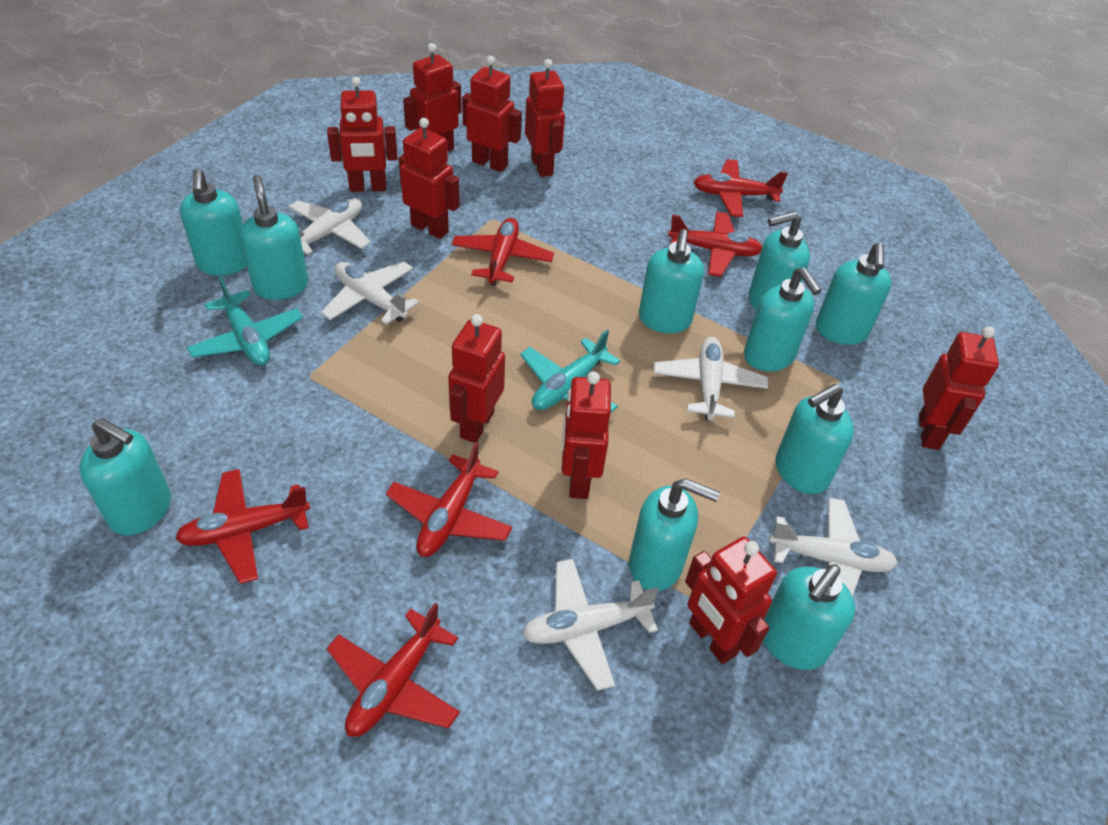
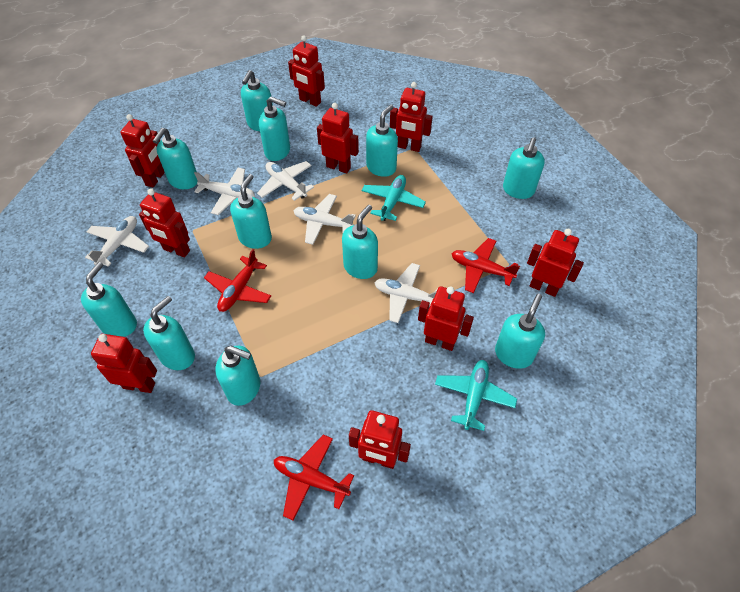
red plane: 6 -> 3
turquoise soap dispenser: 10 -> 11

